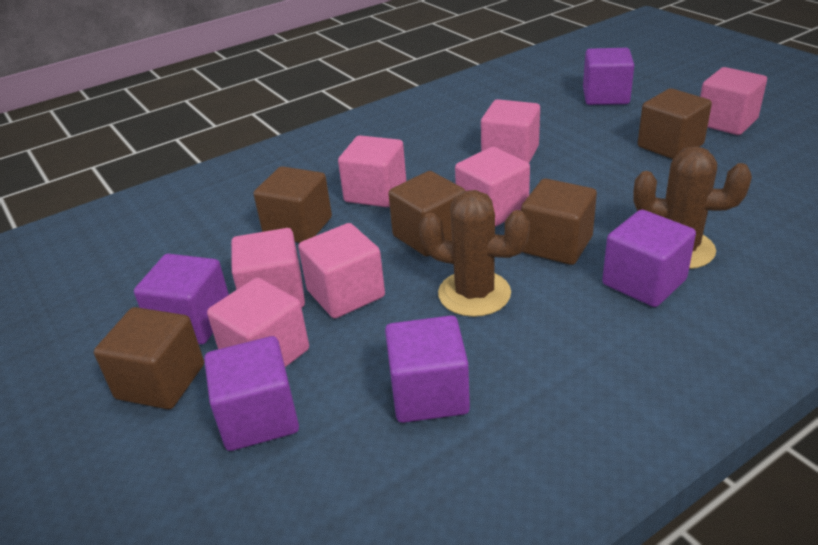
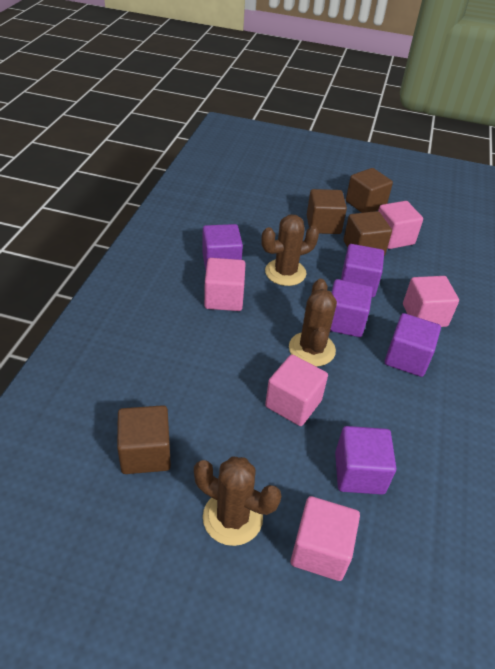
brown cactus: 2 -> 3
brown cube: 5 -> 4
pink cube: 7 -> 5

